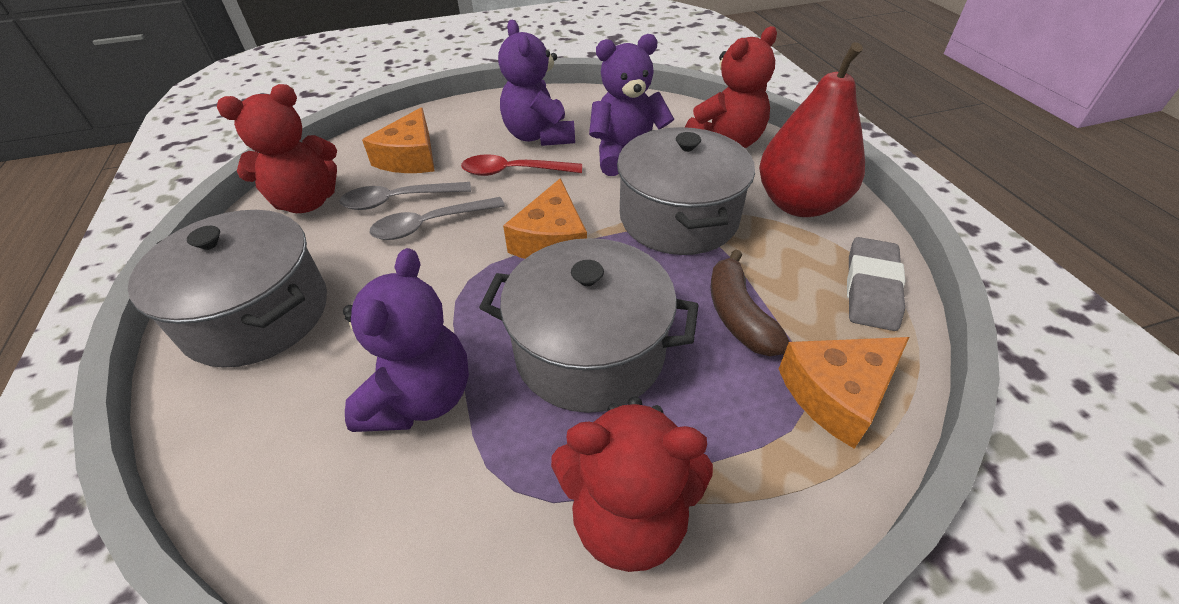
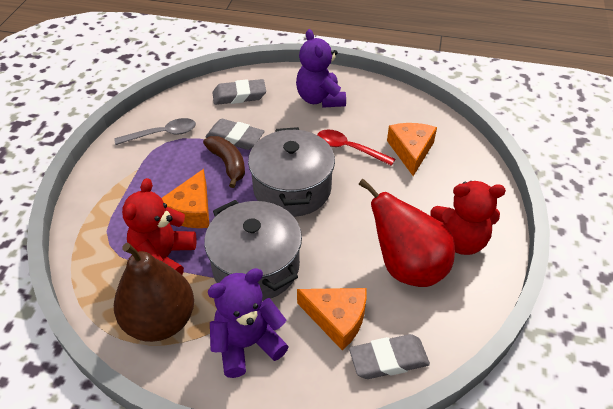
brown pear: 0 -> 1
grey eraser: 1 -> 3
grey pot: 3 -> 2
grey spoon: 2 -> 1
purple teddy bear: 3 -> 2
red teddy bear: 3 -> 2

